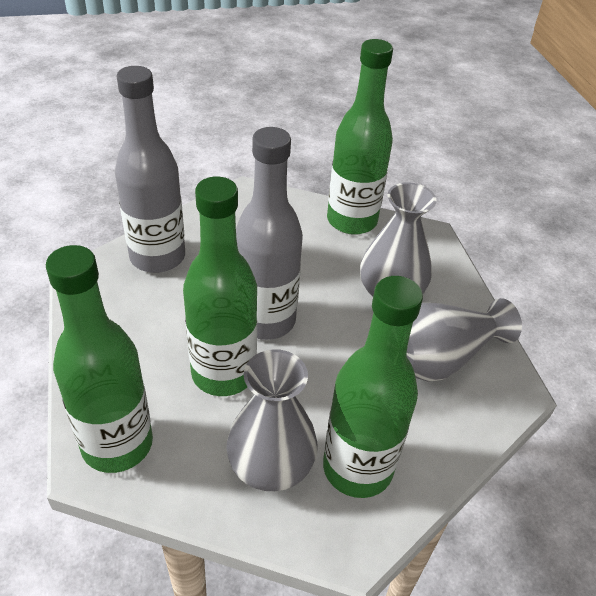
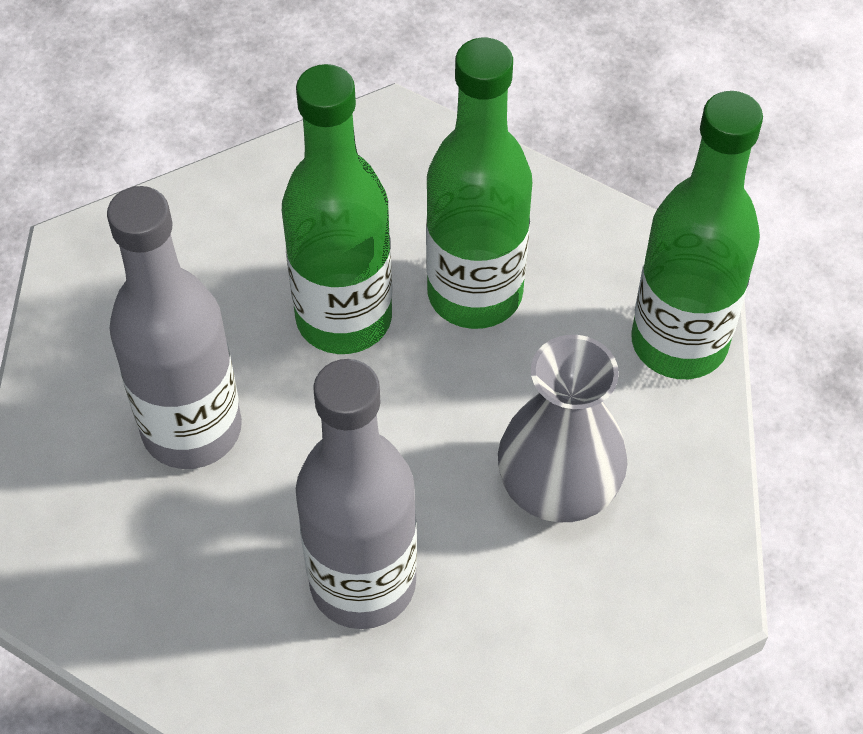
green bottle: 4 -> 3
grey vase: 3 -> 1

